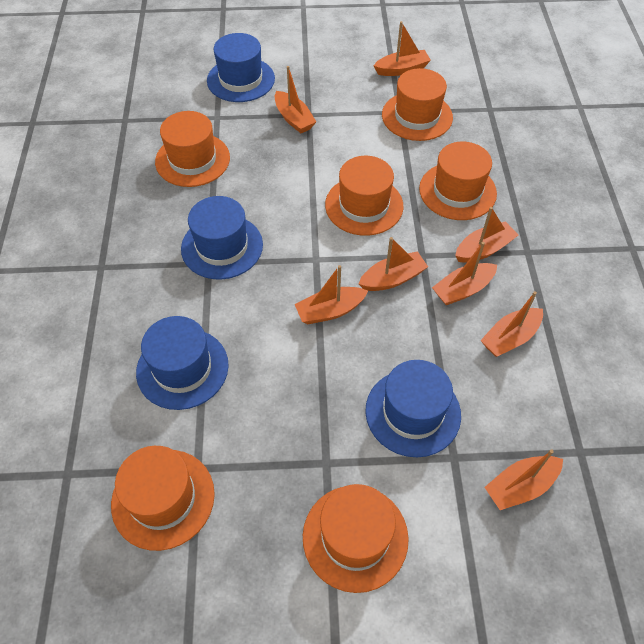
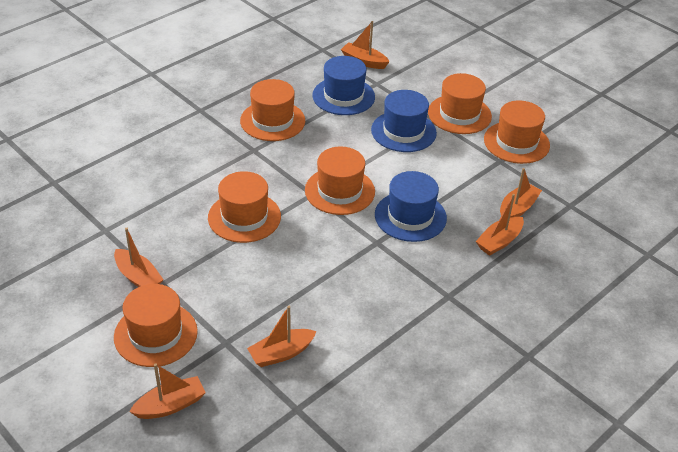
blue hat: 4 -> 3
orange boat: 8 -> 6

